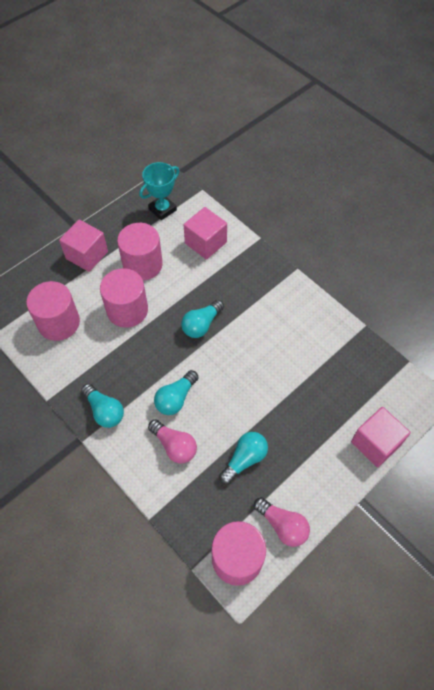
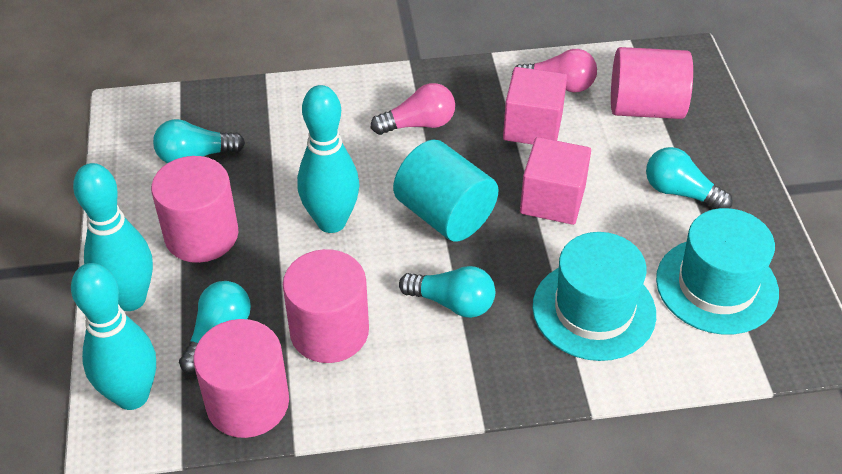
pink cube: 3 -> 2
turquoise bowling pin: 0 -> 3
turquoise cylinder: 0 -> 1
turquoise hat: 0 -> 2
turquoise trophy: 1 -> 0

